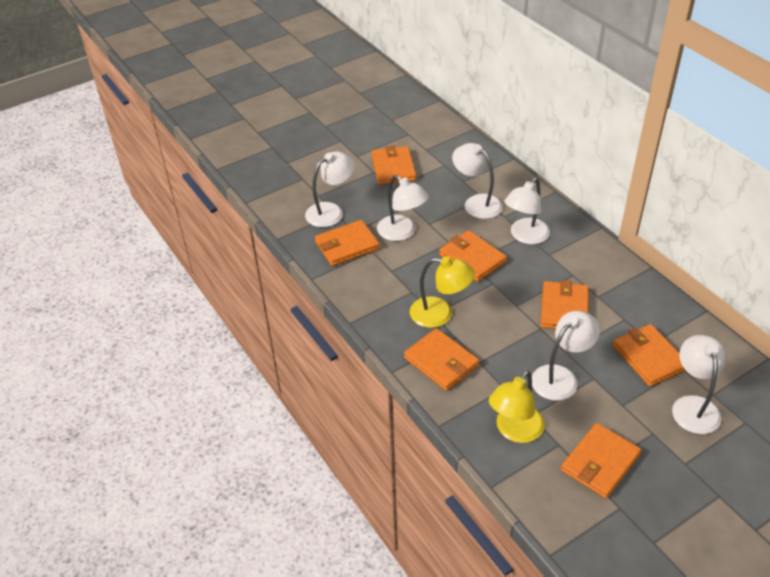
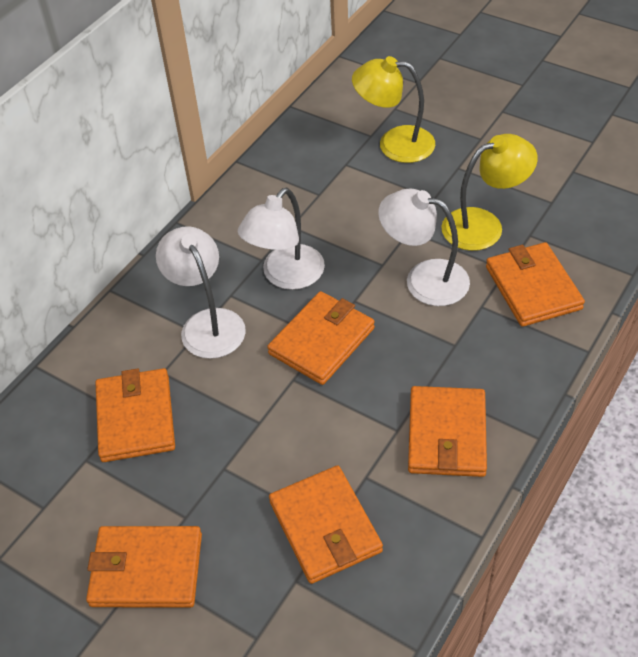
orange wallet: 7 -> 6
white lamp: 6 -> 3

